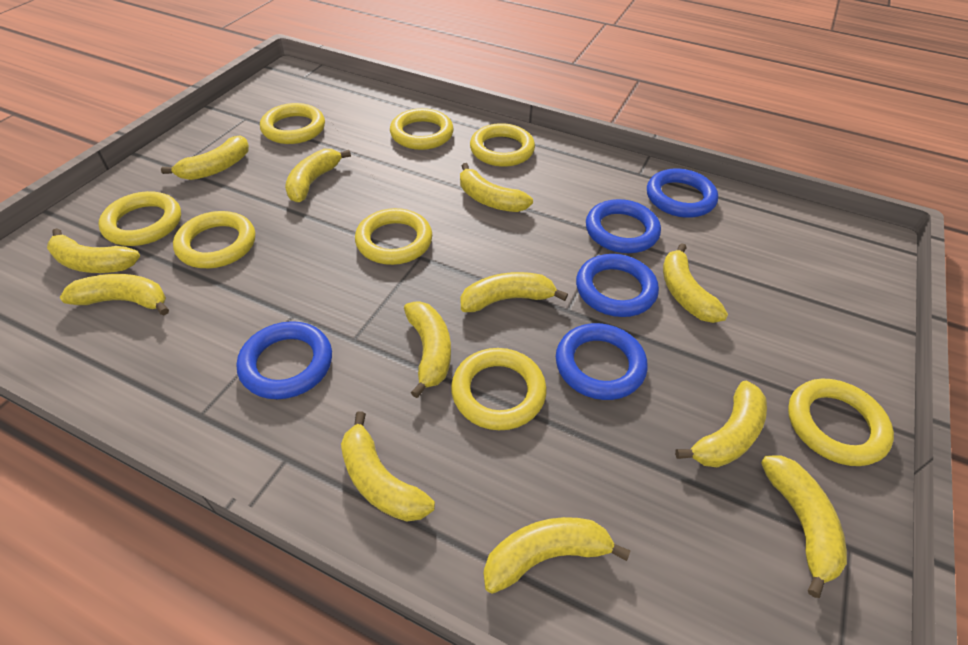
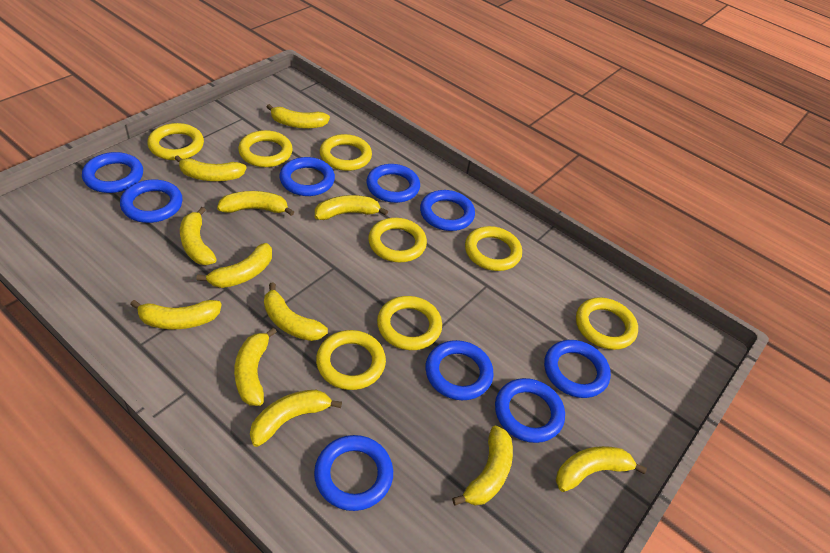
blue ring: 5 -> 9

